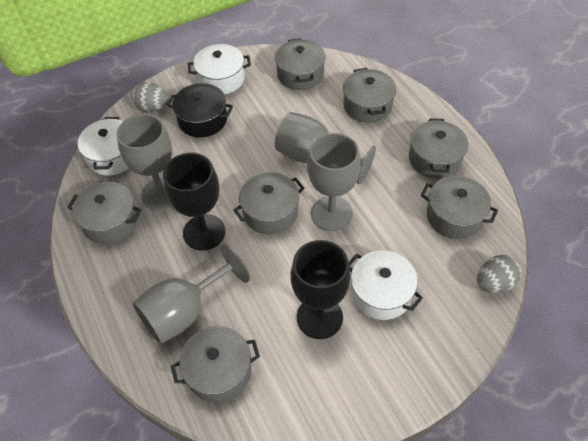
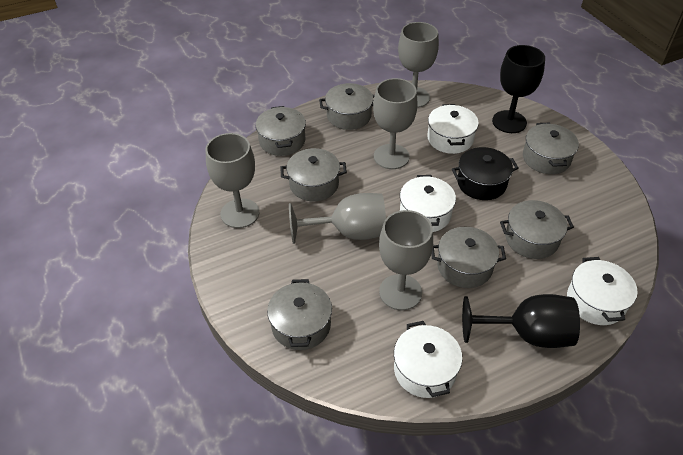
grey egg: 2 -> 0
grey goblet: 4 -> 5
white pot: 3 -> 4

